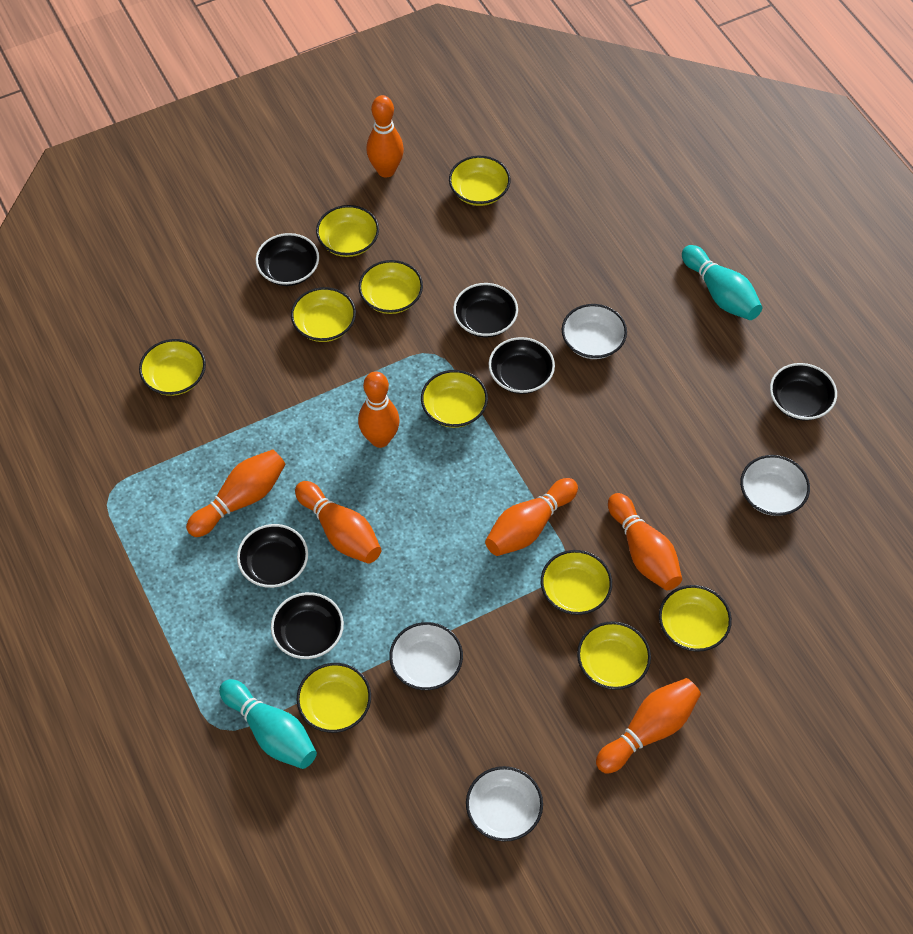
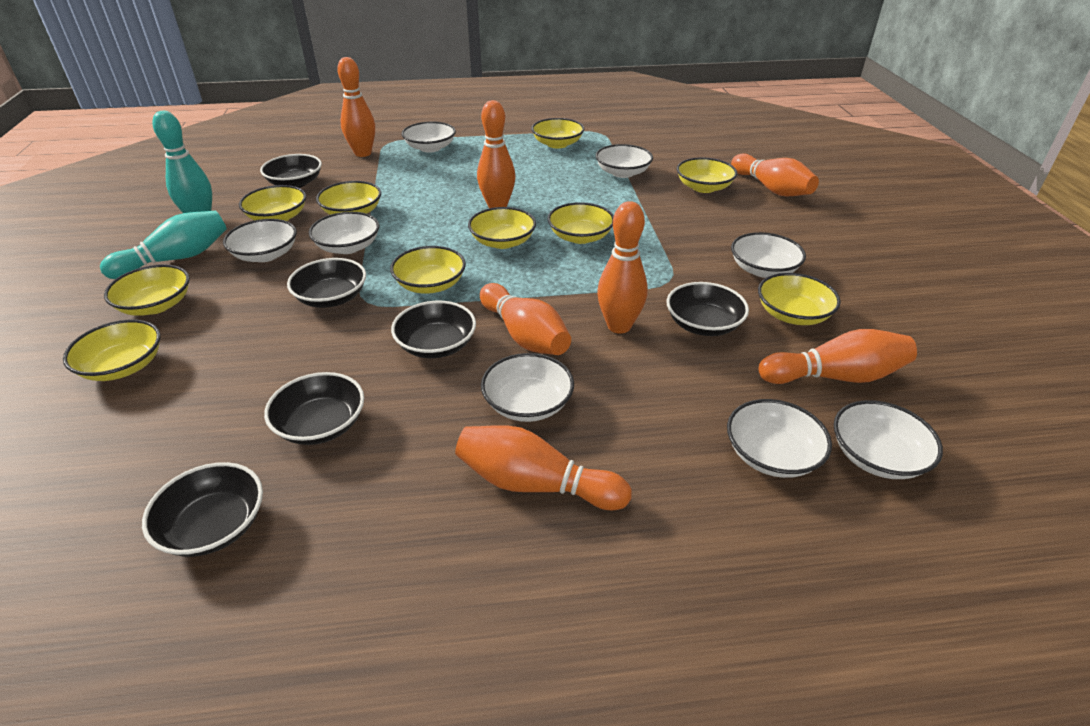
white bowl: 4 -> 8

